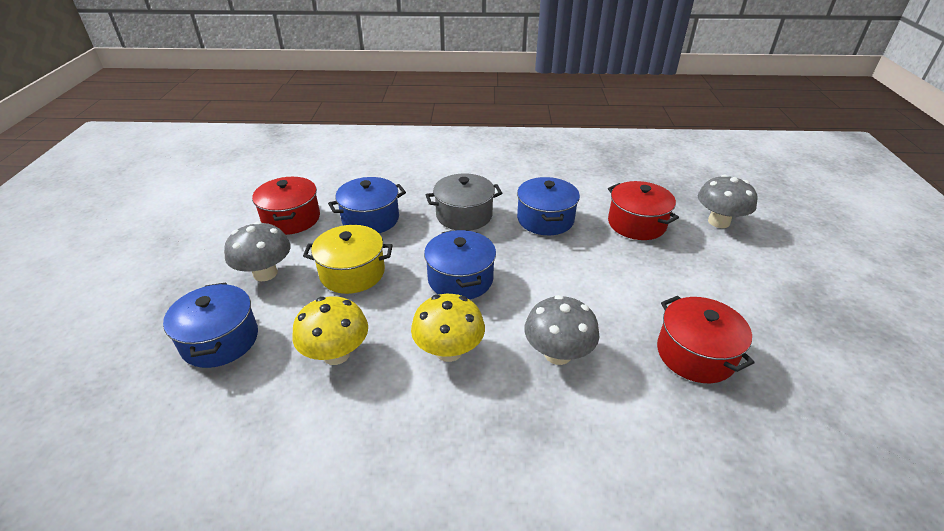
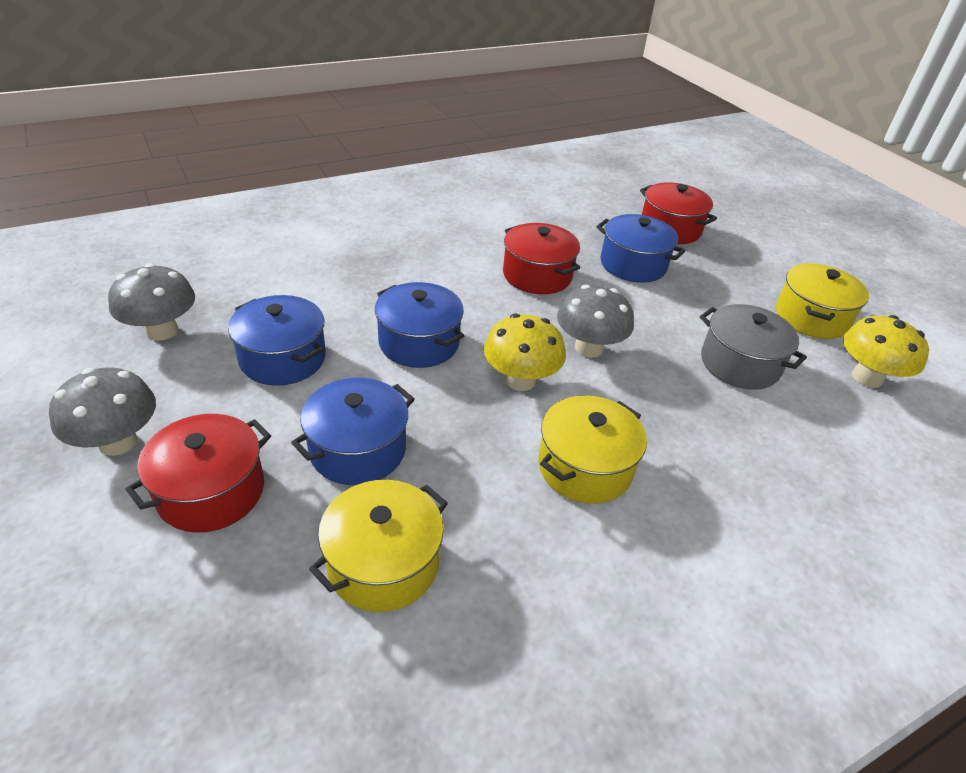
yellow pot: 1 -> 3

